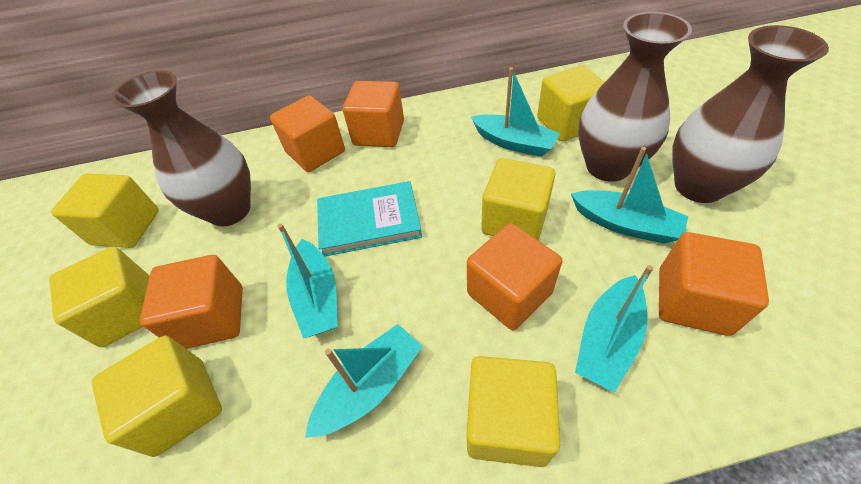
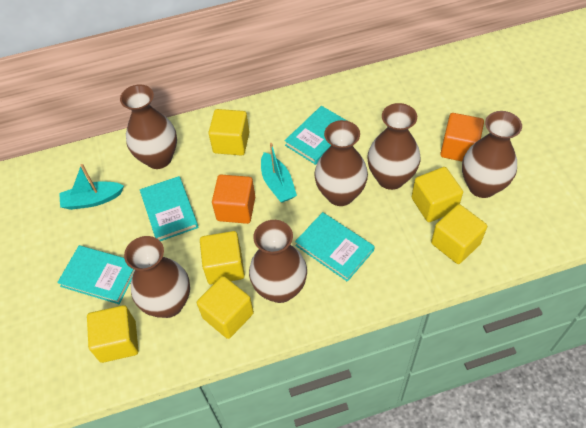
brown vase: 3 -> 6
orange cube: 5 -> 2
turquoise boat: 5 -> 2
turquoise book: 1 -> 4

